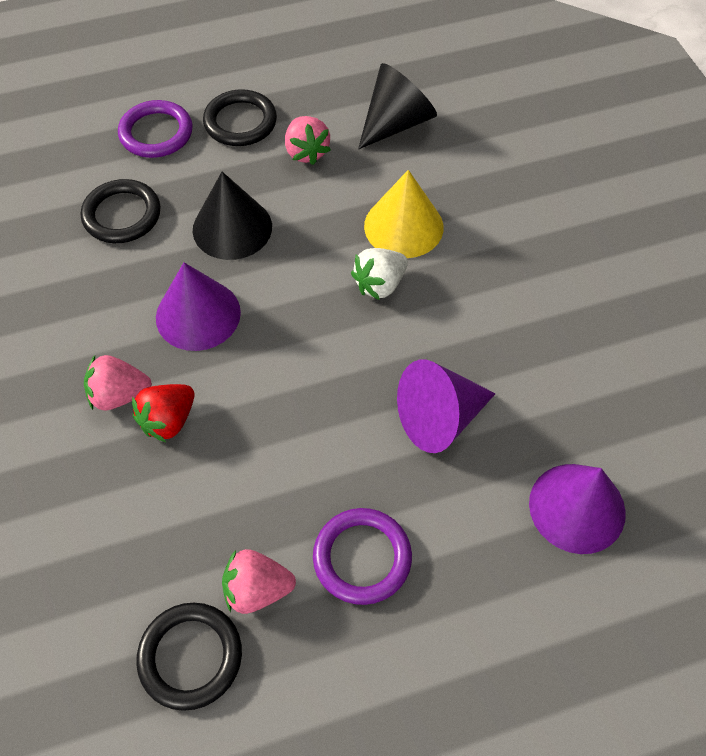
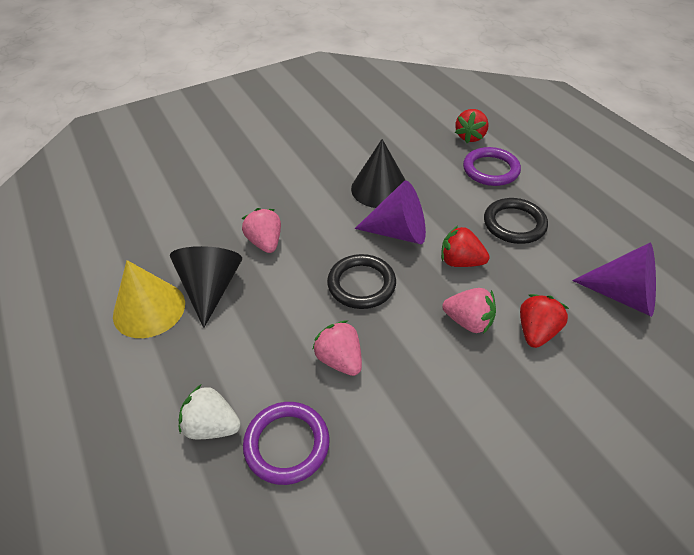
black ring: 3 -> 2
purple cone: 3 -> 2
red strawberry: 1 -> 3

